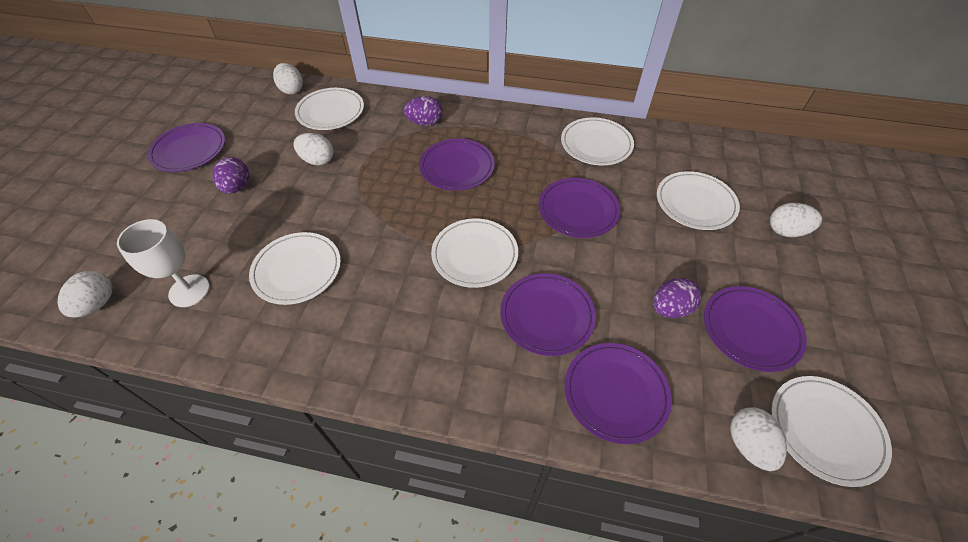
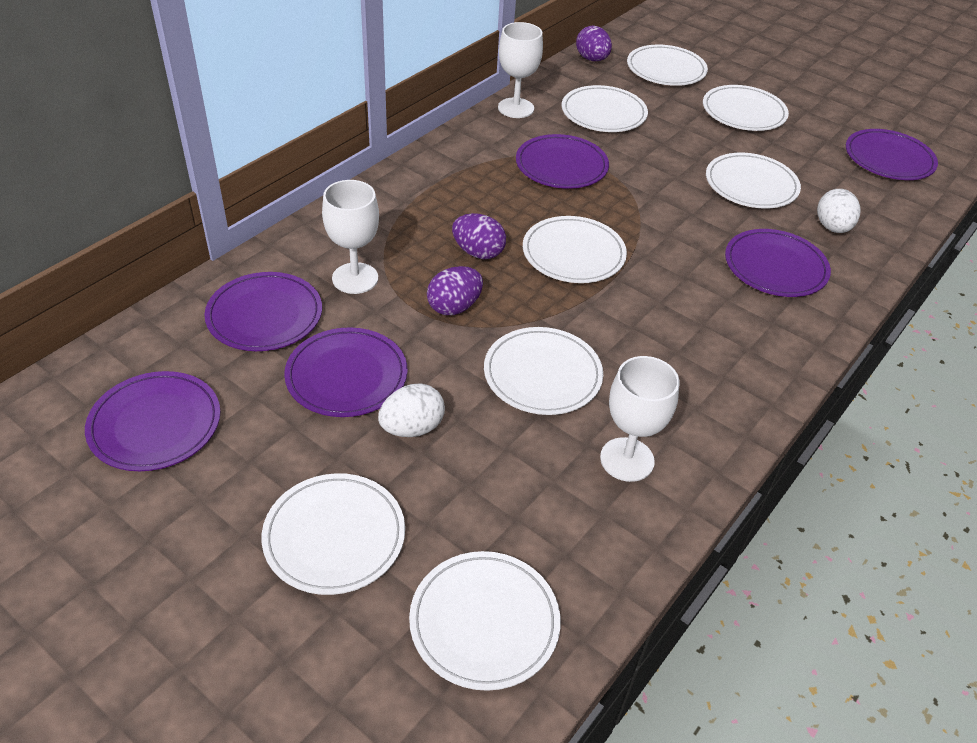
white egg: 5 -> 2
white goblet: 1 -> 3
white plate: 6 -> 8

